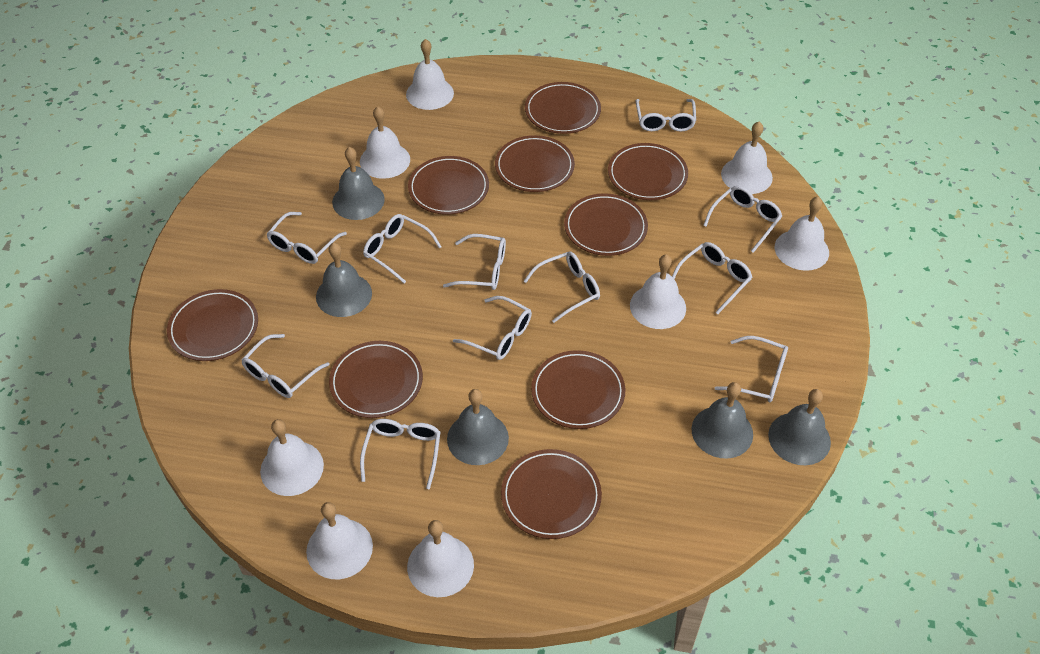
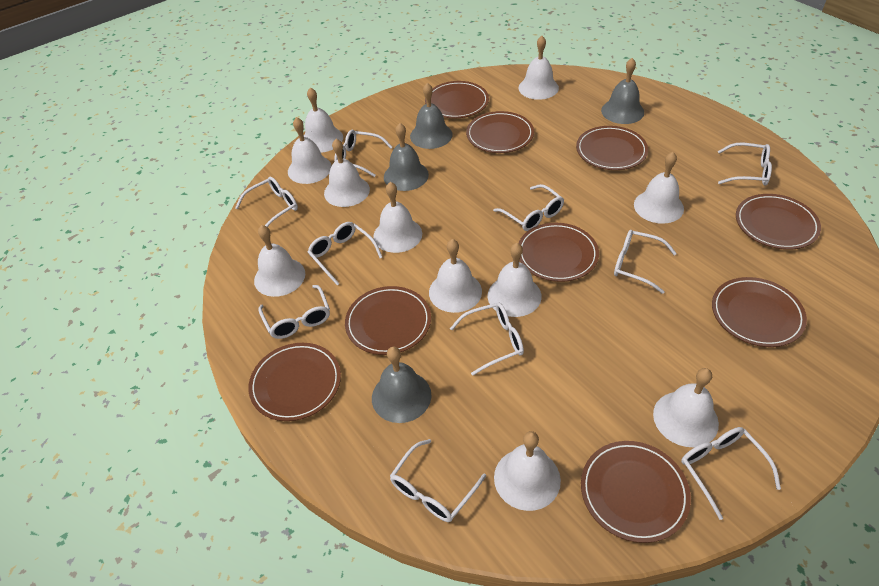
grey bell: 5 -> 4
white bell: 8 -> 11
white glasses: 11 -> 10

